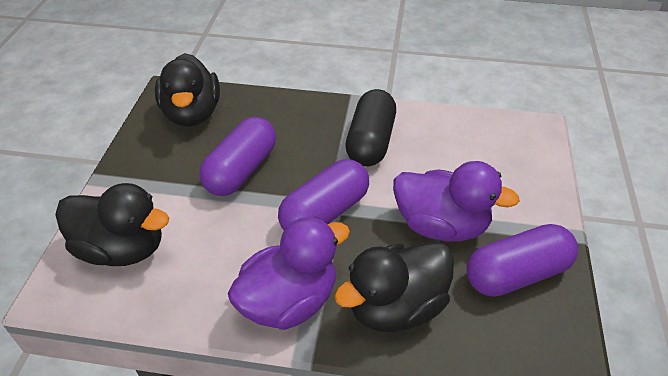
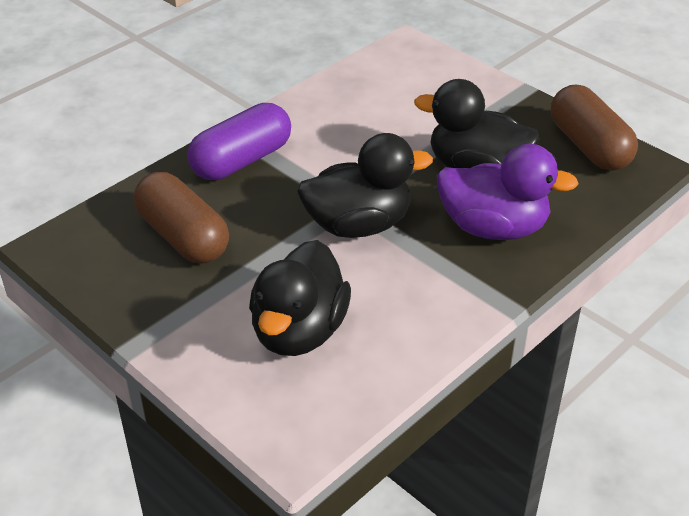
black capsule: 1 -> 0
brown capsule: 0 -> 2
purple capsule: 3 -> 1
purple duck: 2 -> 1

